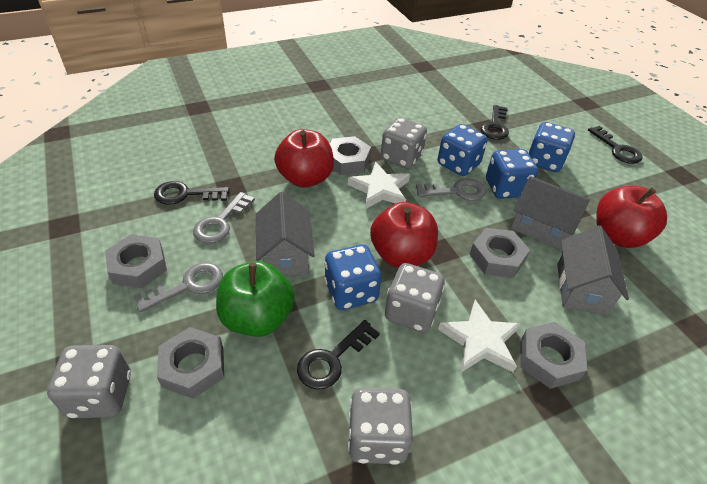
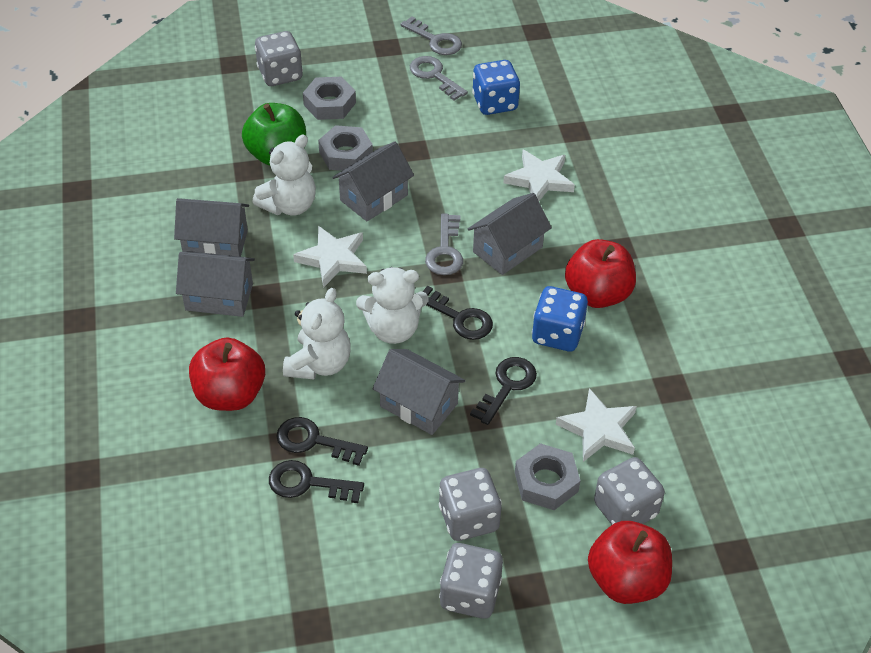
blue dice: 4 -> 2
grey house: 3 -> 5
grey nut: 5 -> 3
white star: 2 -> 3
white teddy bear: 0 -> 3

